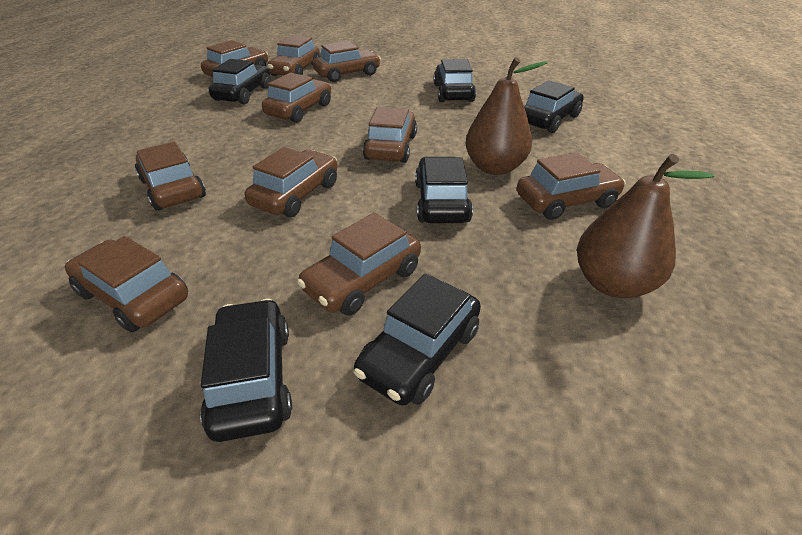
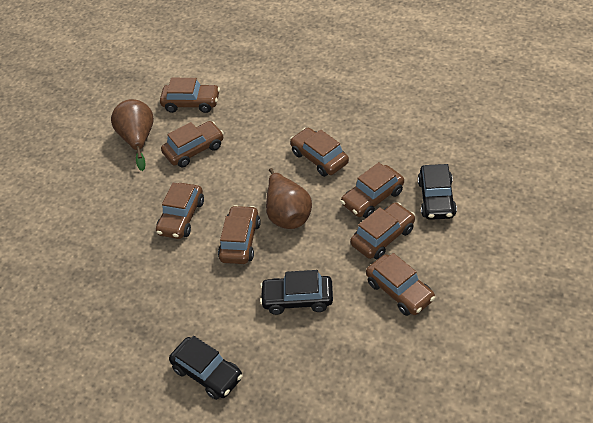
black car: 6 -> 3
brown car: 10 -> 8

